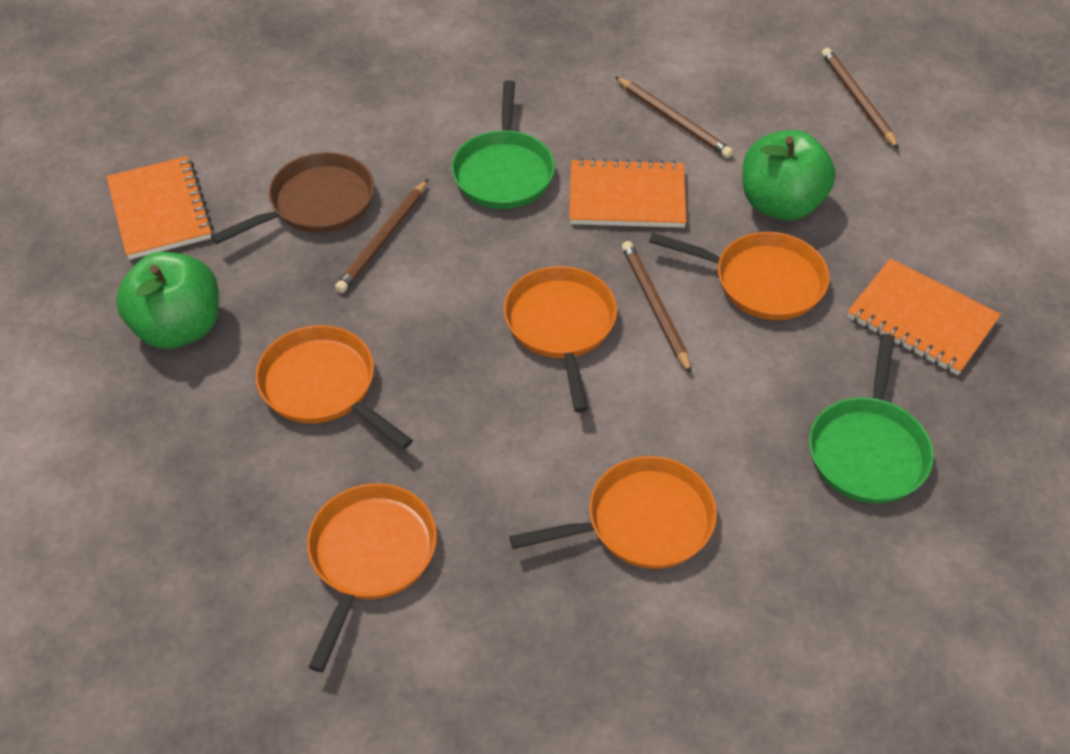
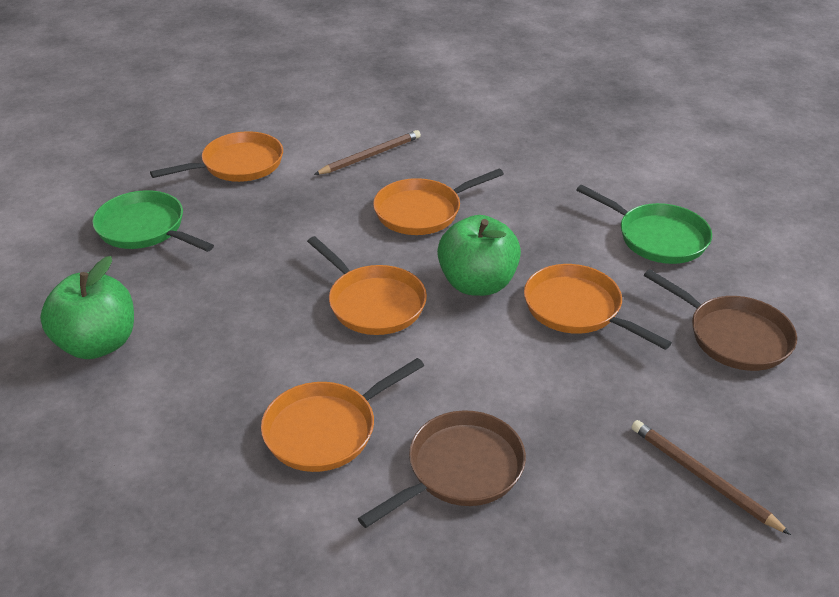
brown pan: 1 -> 2
brown pencil: 4 -> 2
orange notebook: 3 -> 0

